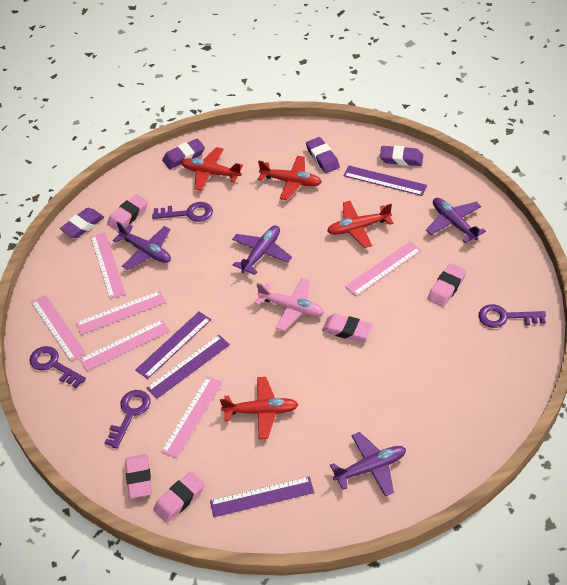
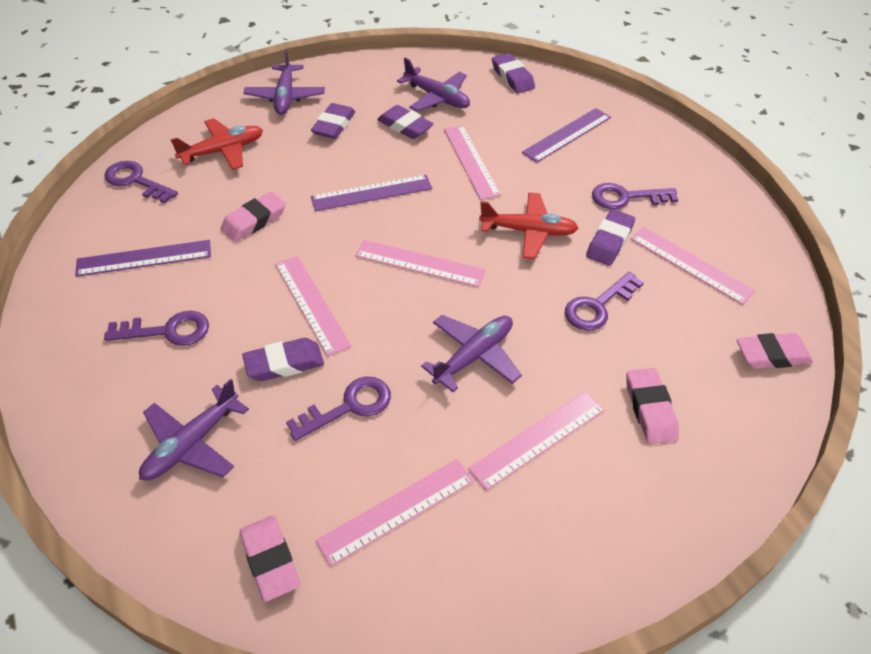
pink eraser: 5 -> 4
pink plane: 1 -> 0
purple eraser: 4 -> 5
purple key: 4 -> 5
purple ruler: 4 -> 3
red plane: 4 -> 2

